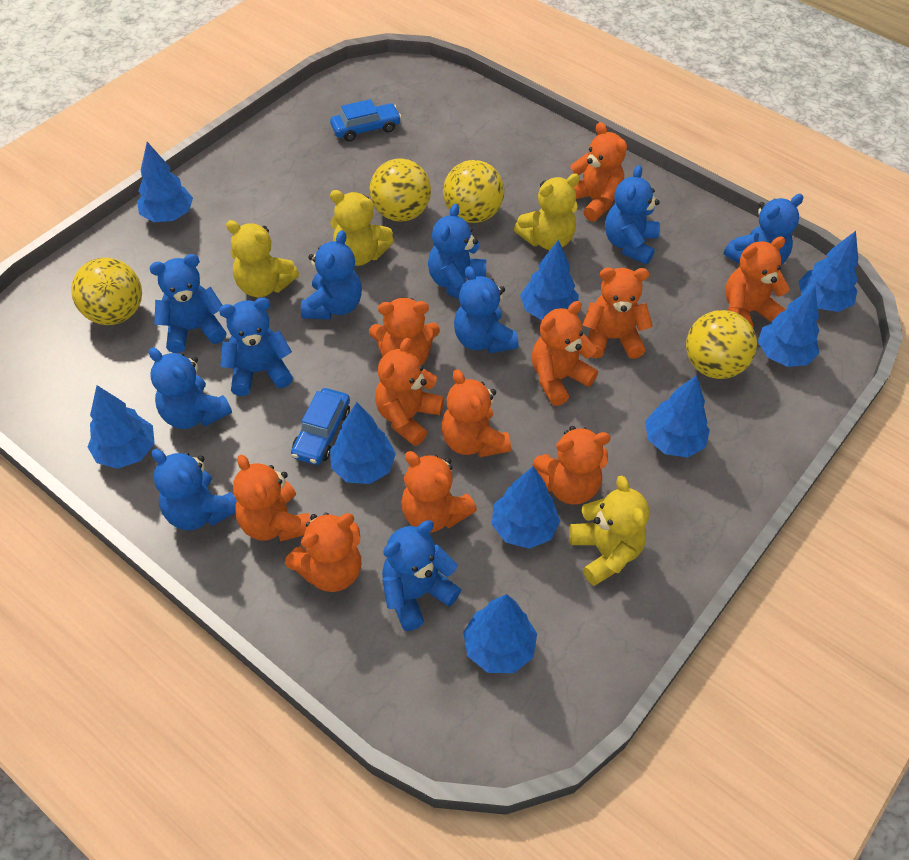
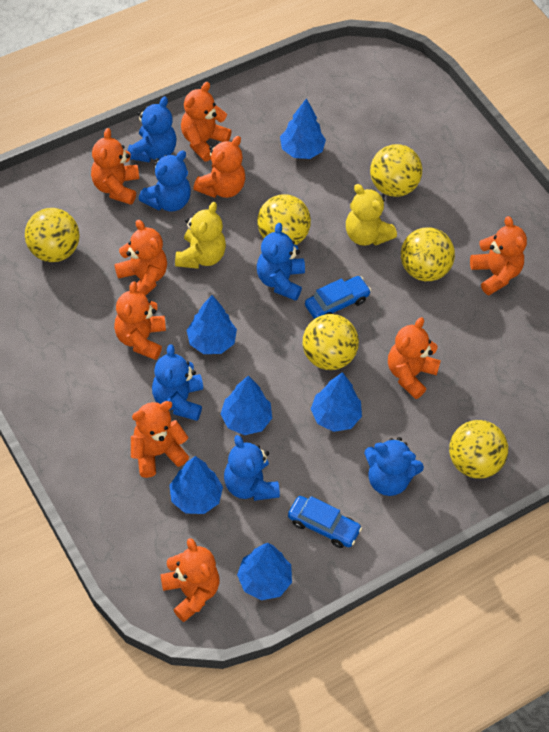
blue teddy bear: 10 -> 6
blue tree: 9 -> 6
orange teddy bear: 11 -> 9
yellow ball: 4 -> 6
yellow teddy bear: 4 -> 2

